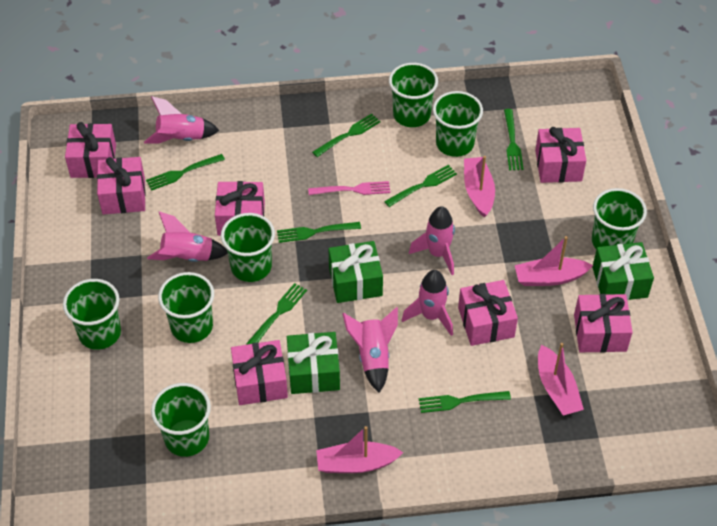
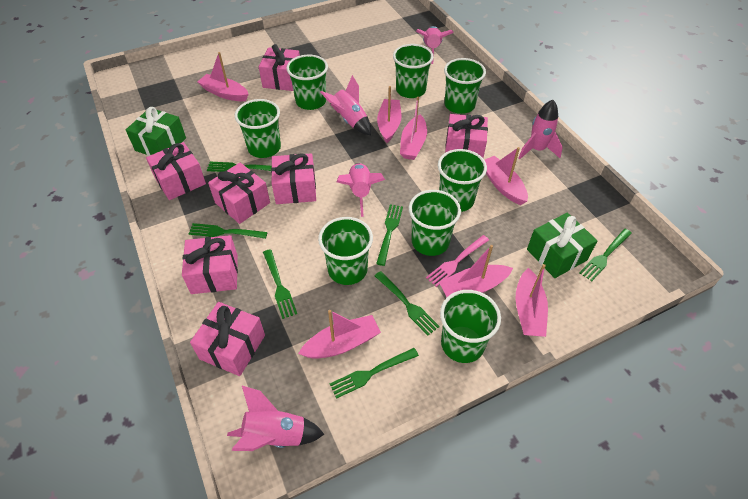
green cup: 7 -> 8
green gift: 3 -> 2
pink boat: 4 -> 7

